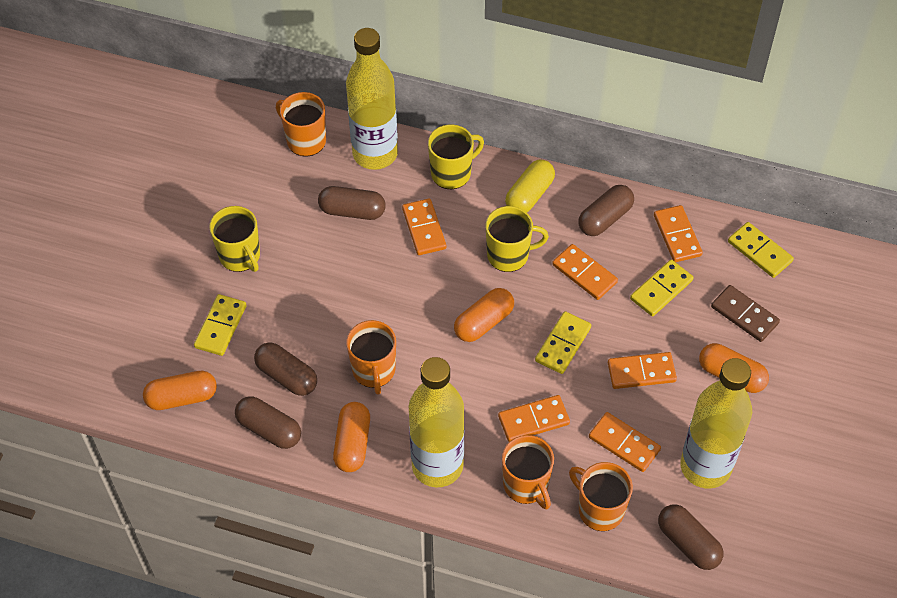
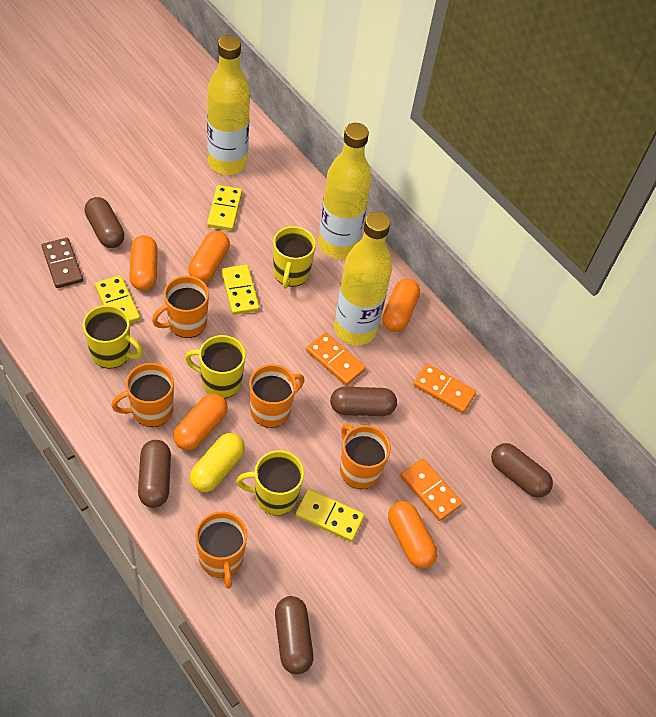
orange capsule: 4 -> 5
orange domino: 6 -> 3
orange mug: 4 -> 5
yellow mug: 3 -> 4

